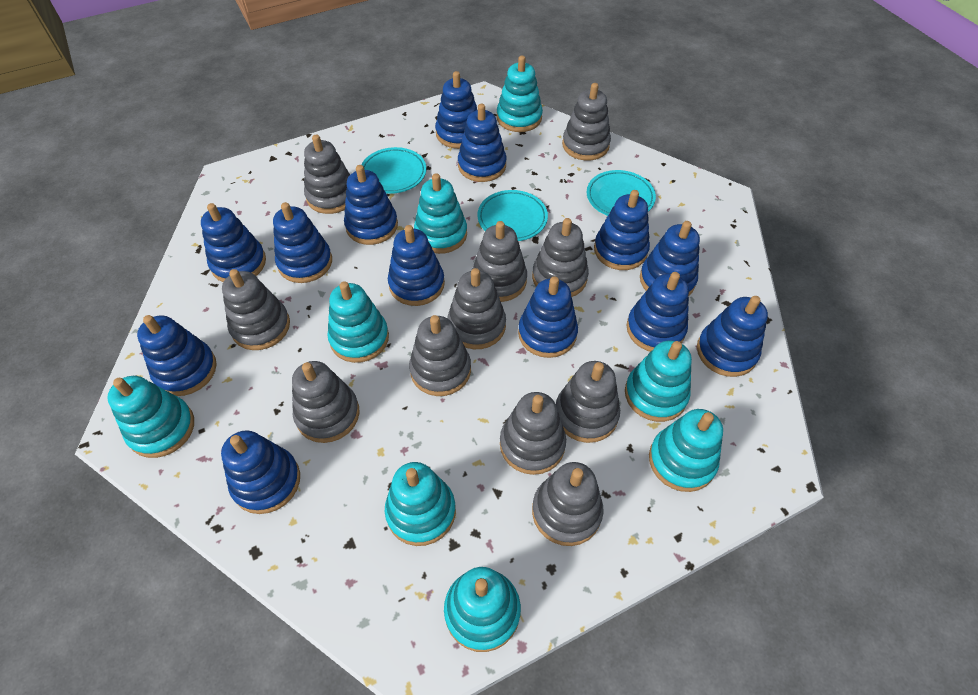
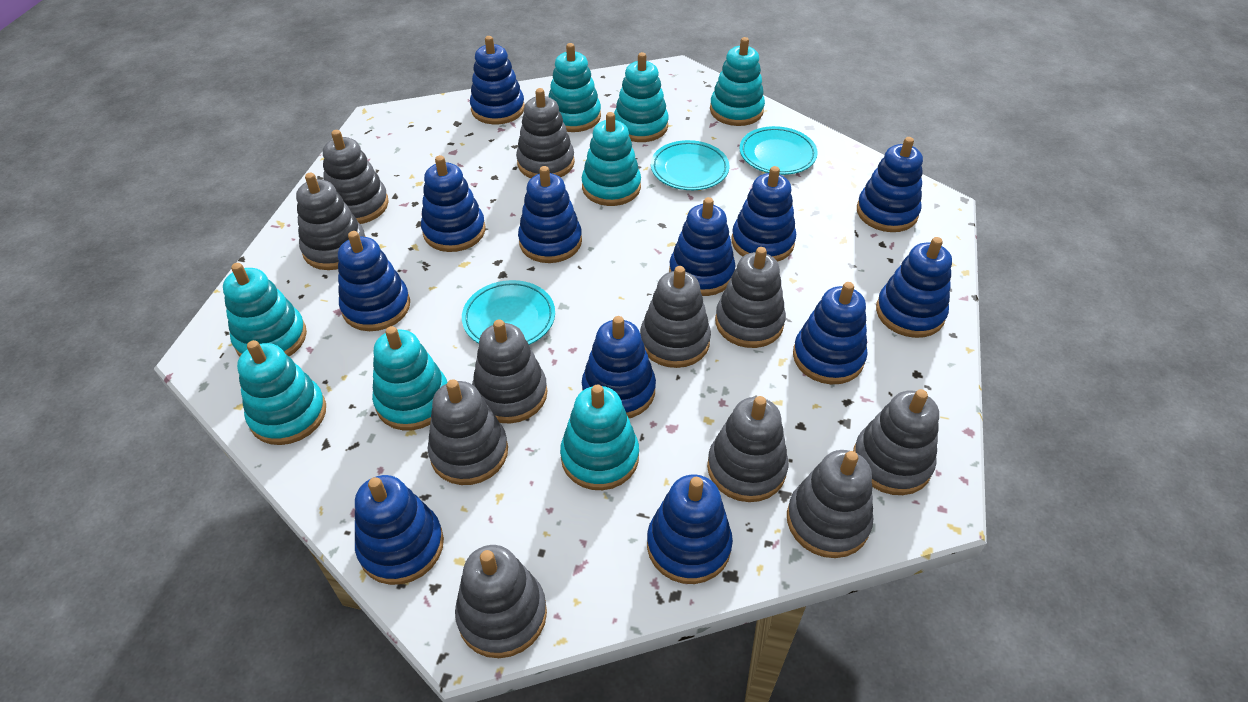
blue stacking toy: 13 -> 12

